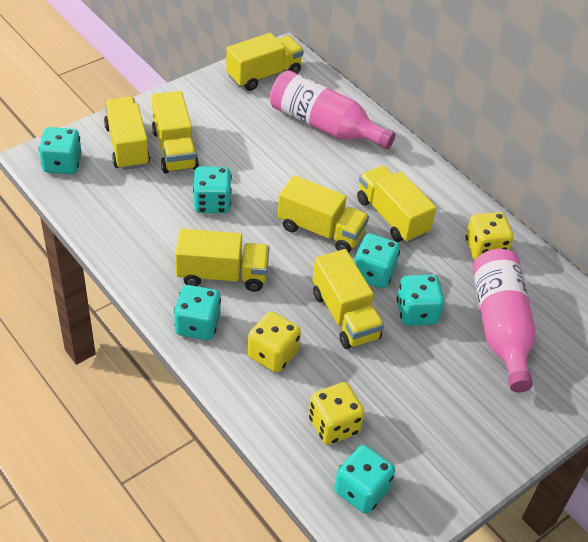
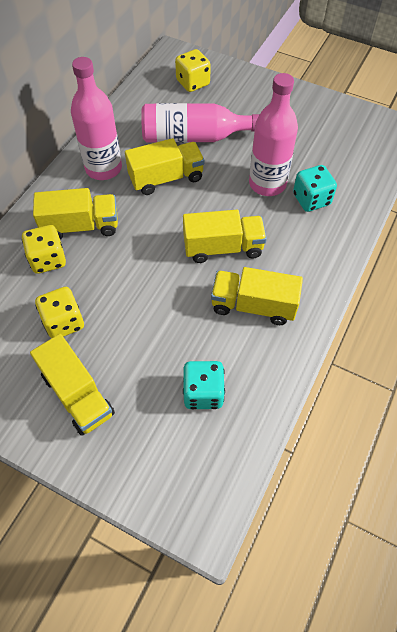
pink bottle: 2 -> 3
turquoise dice: 6 -> 2
yellow truck: 7 -> 5

